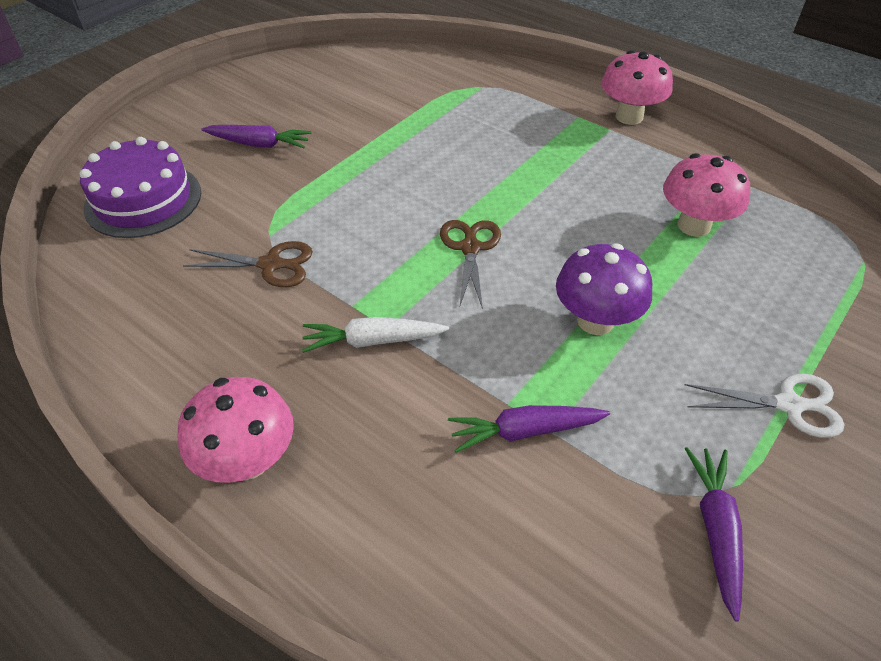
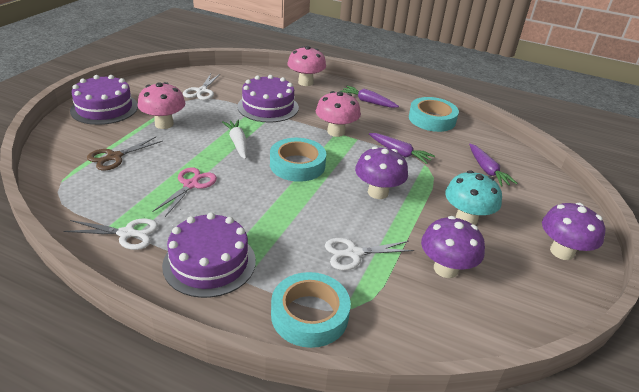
brown scissors: 2 -> 1
pink scissors: 0 -> 1
purple cake: 1 -> 3
purple mushroom: 1 -> 3
turquoise mushroom: 0 -> 1
turquoise tape: 0 -> 3
white scissors: 1 -> 3

